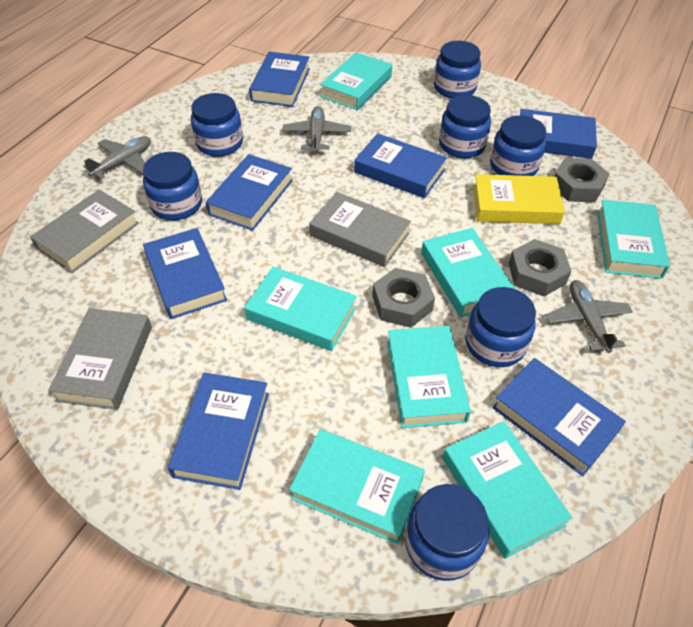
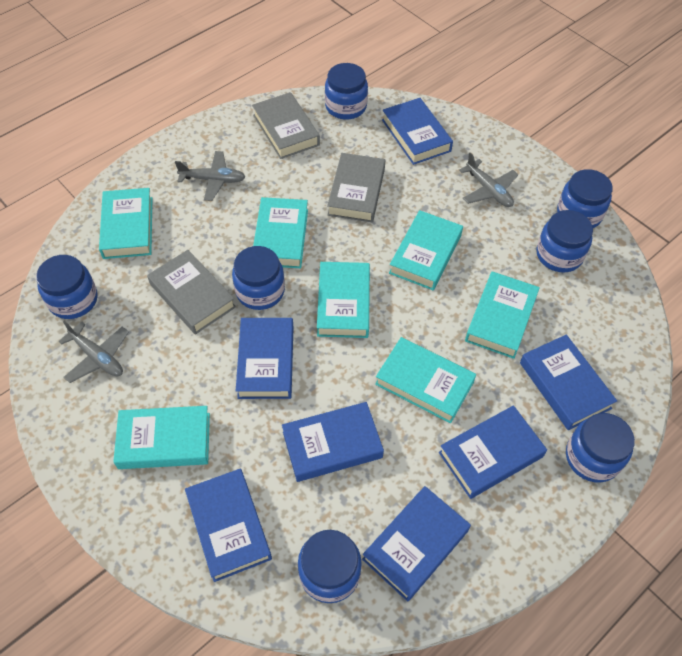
grey nut: 3 -> 0
yellow book: 1 -> 0

